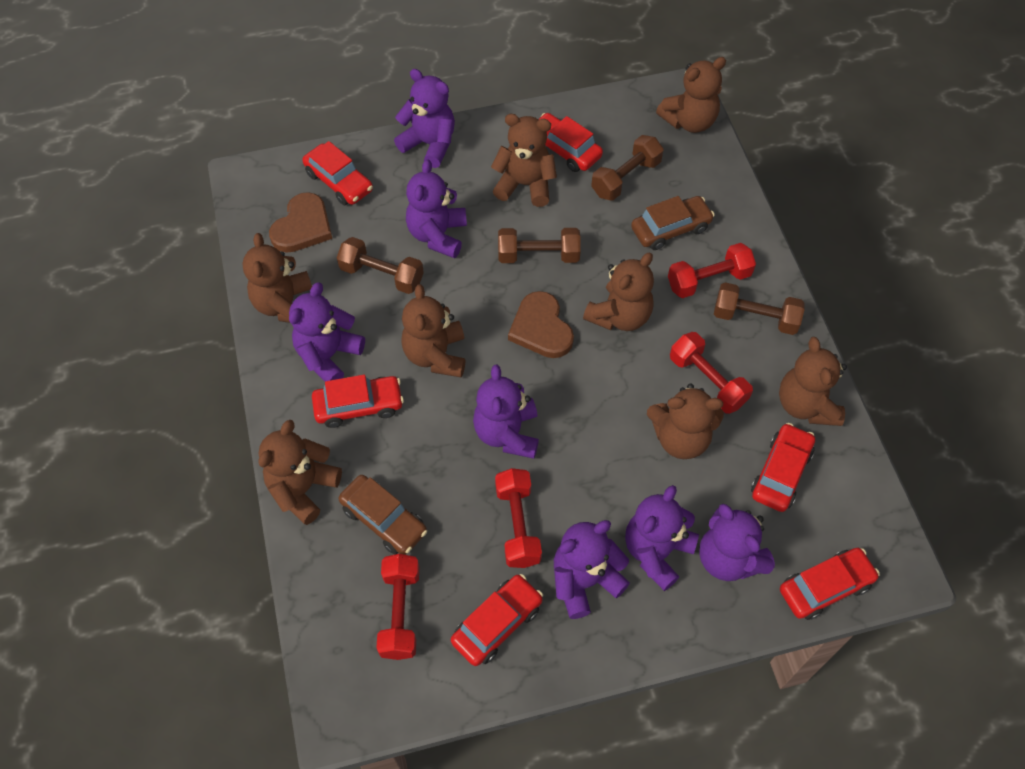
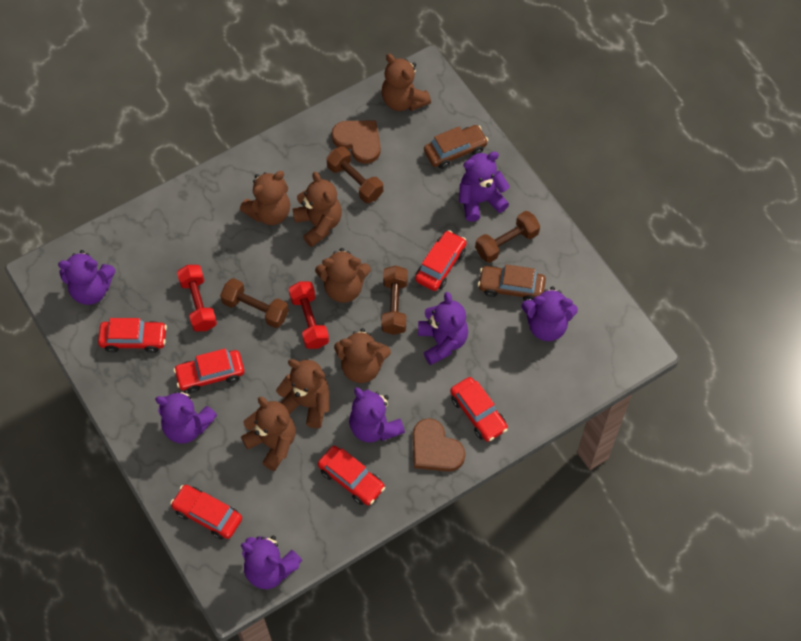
brown teddy bear: 8 -> 7
red dumbbell: 4 -> 2

